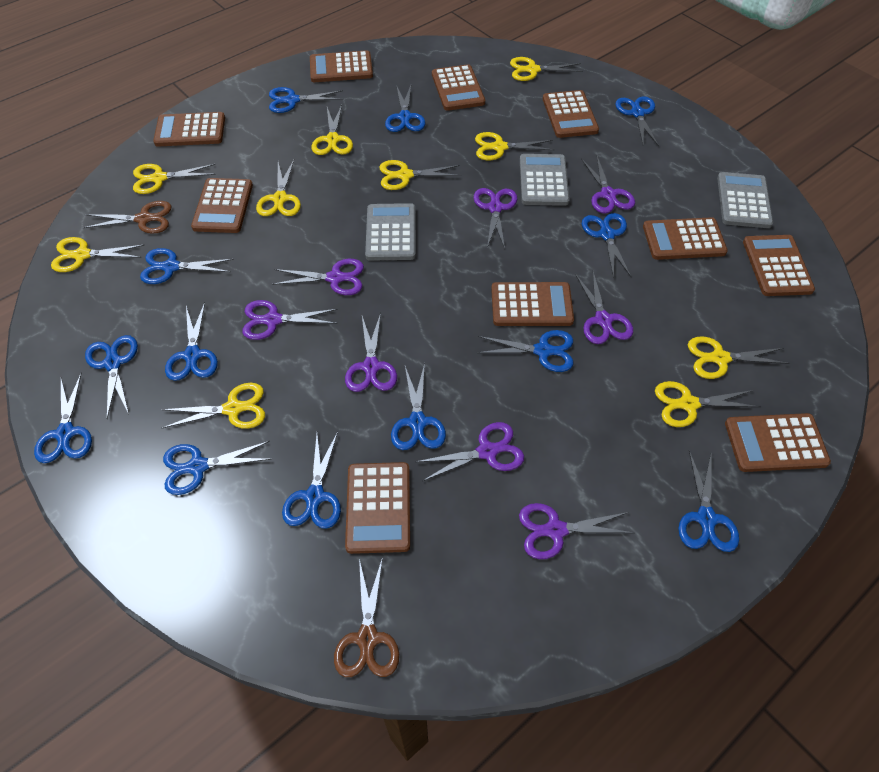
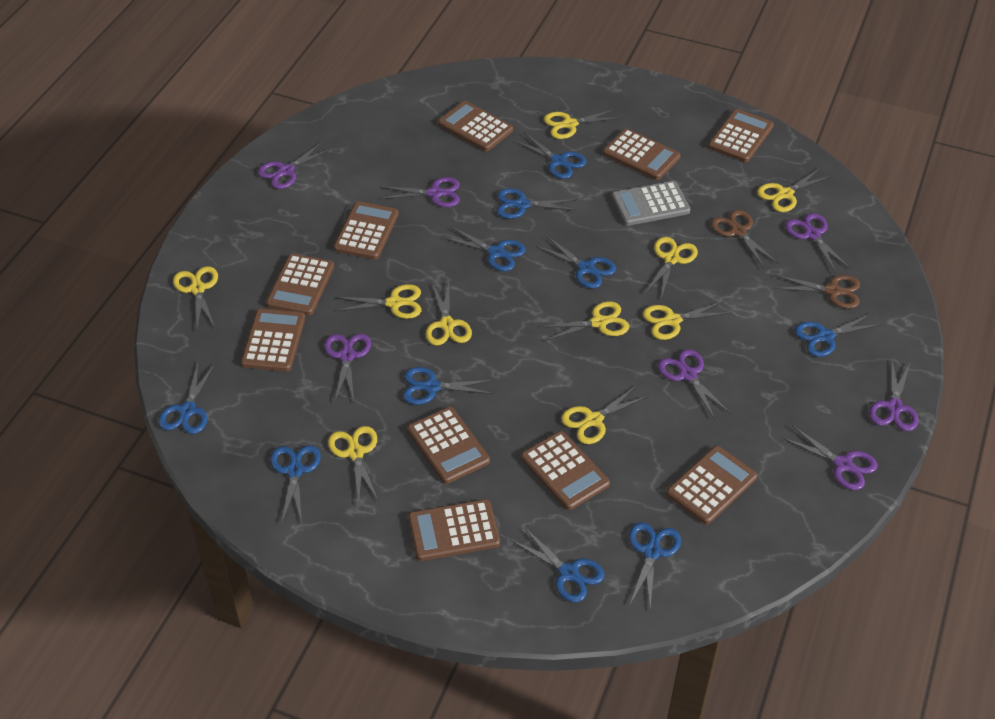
blue scissors: 13 -> 10
grey calculator: 3 -> 1
purple scissors: 8 -> 7

